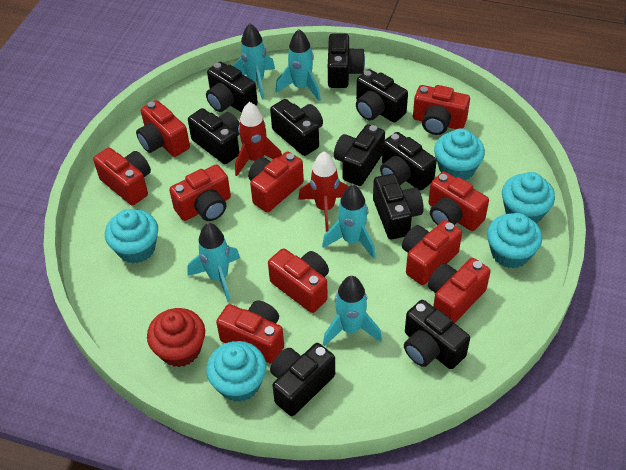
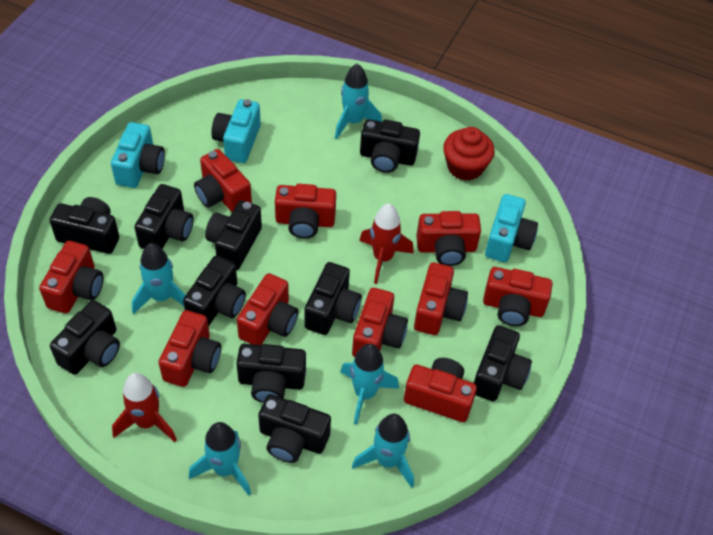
turquoise camera: 0 -> 3
turquoise cupcake: 5 -> 0

